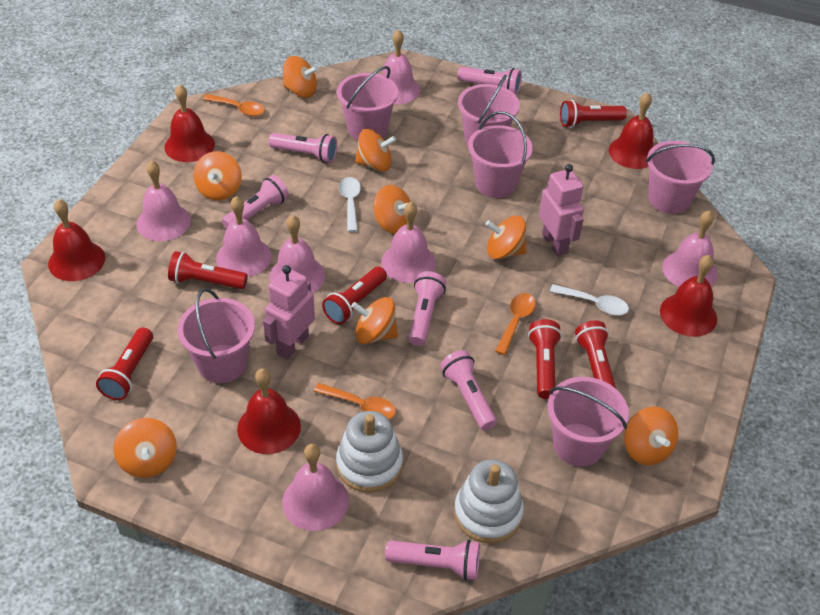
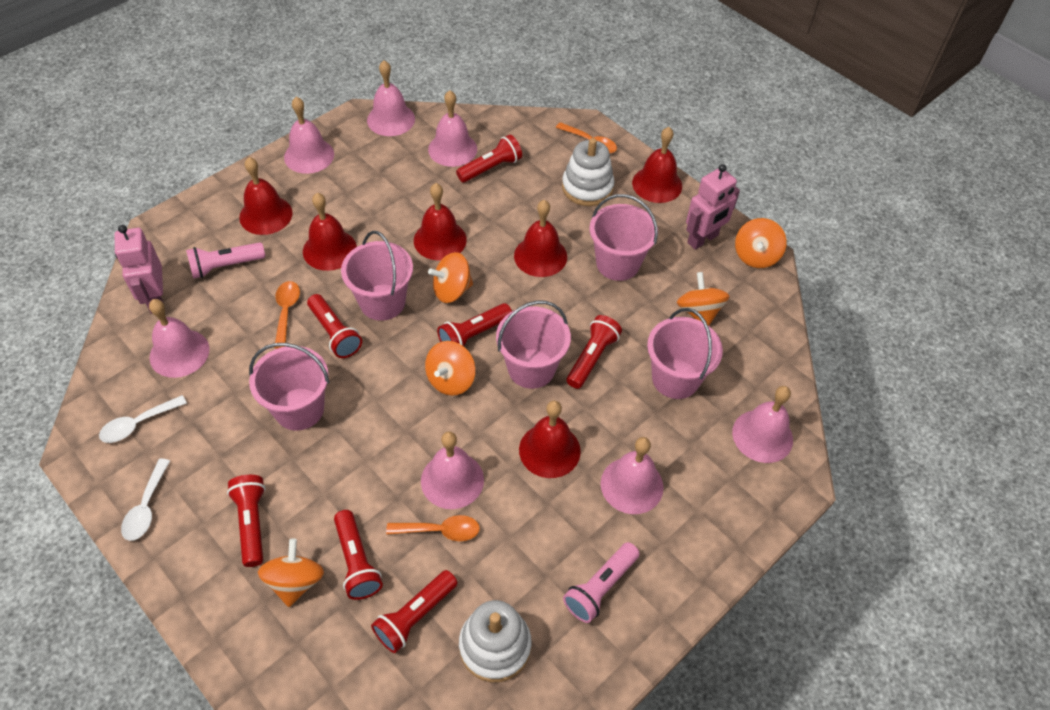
orange spinning top: 8 -> 5
pink bucket: 6 -> 5
pink flashlight: 6 -> 2
red bell: 5 -> 6
red flashlight: 6 -> 7

